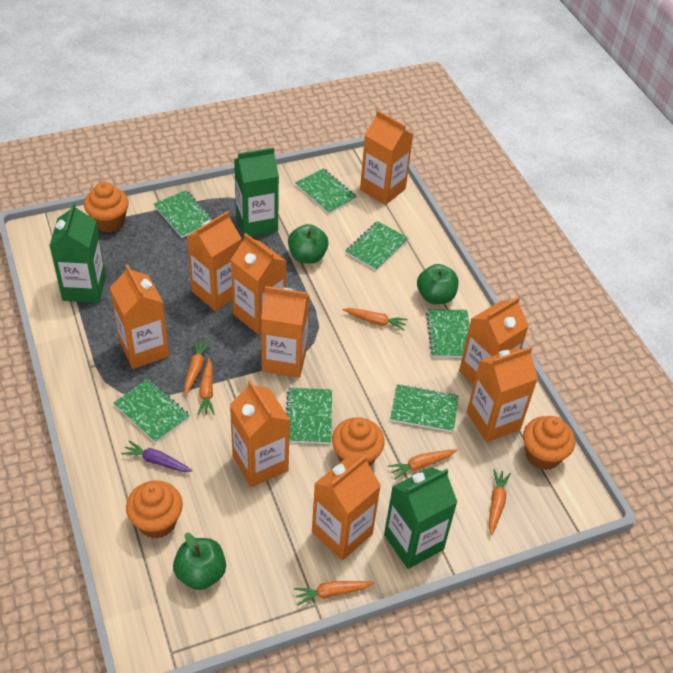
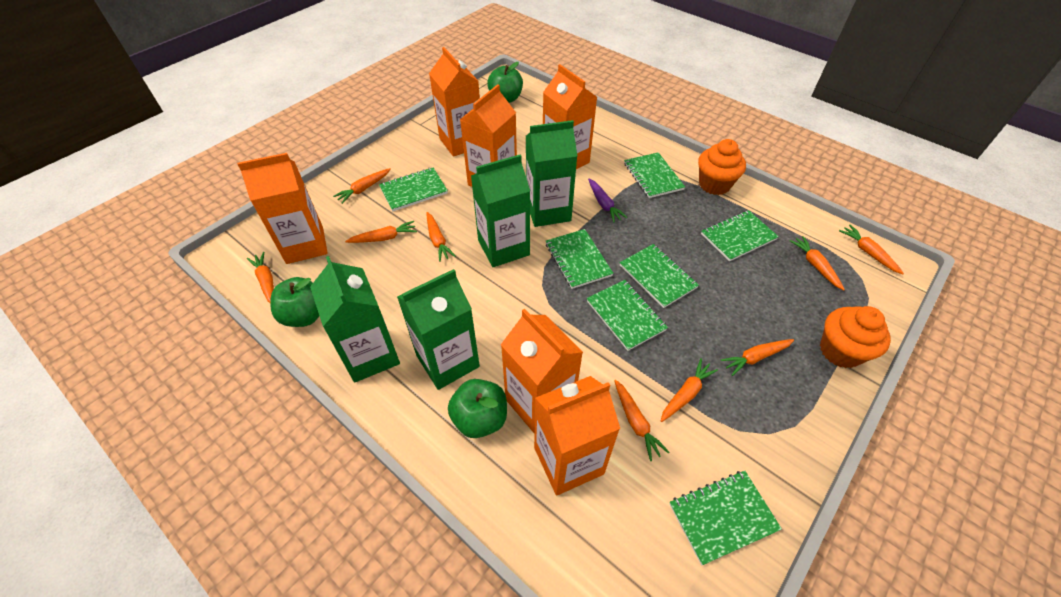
green carton: 3 -> 4
orange carrot: 6 -> 9
orange carton: 9 -> 6
orange cupcake: 4 -> 2

